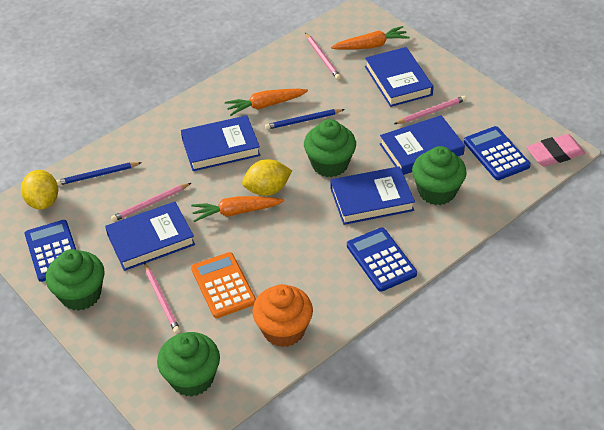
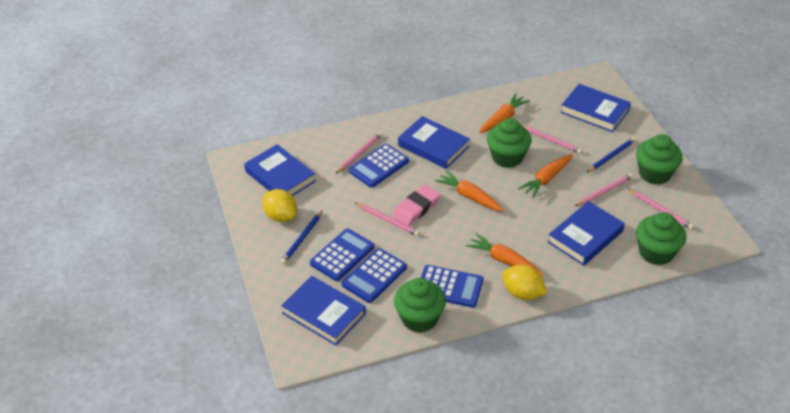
blue calculator: 3 -> 4
orange calculator: 1 -> 0
orange carrot: 3 -> 4
orange cupcake: 1 -> 0
pink pencil: 4 -> 5

